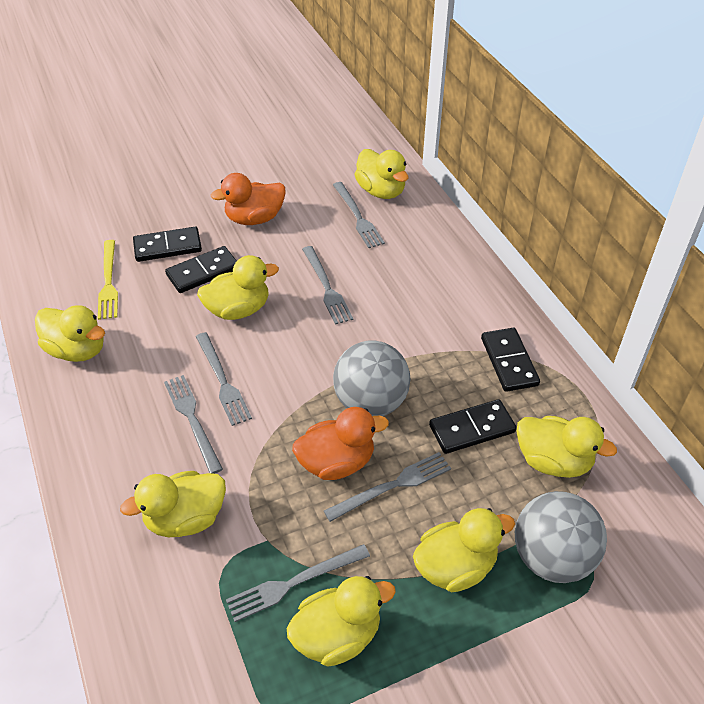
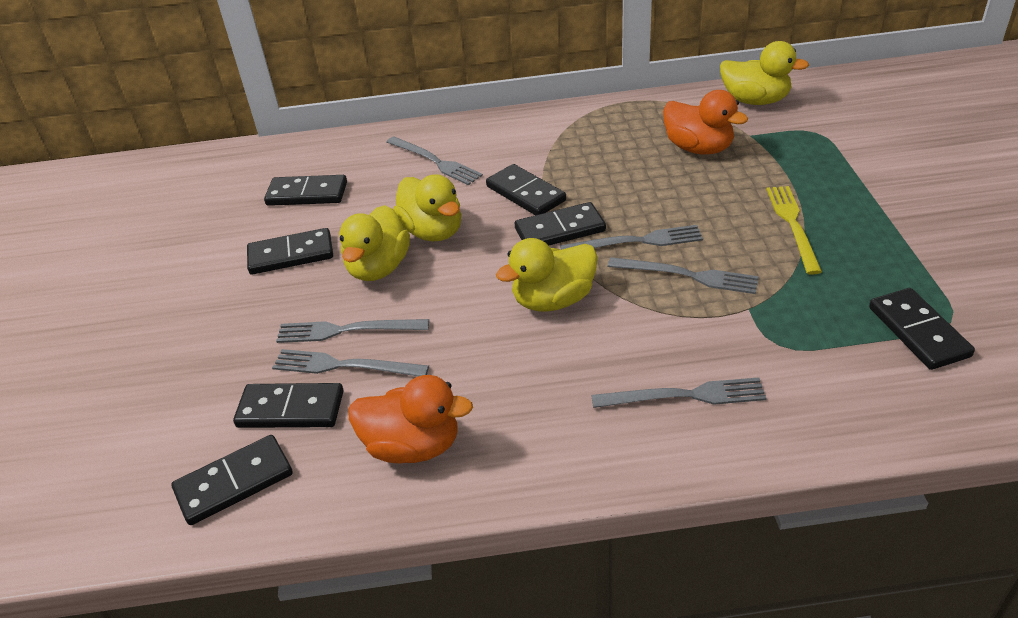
black domino: 4 -> 7
grey ball: 2 -> 0
yellow duck: 7 -> 4

